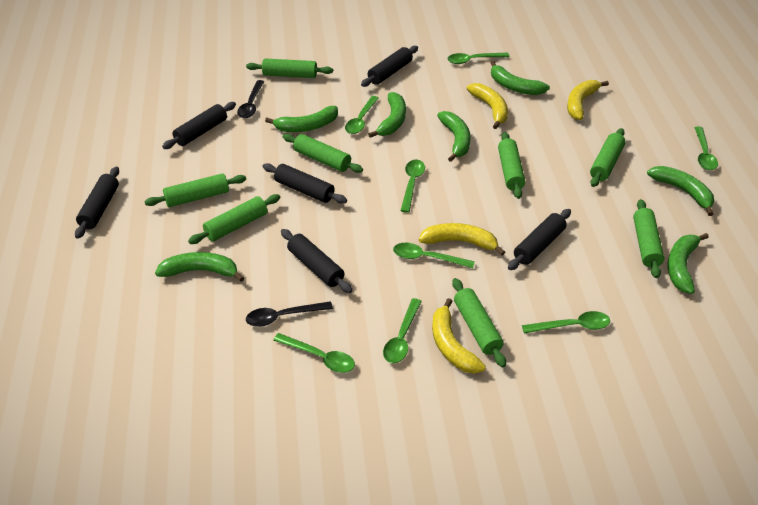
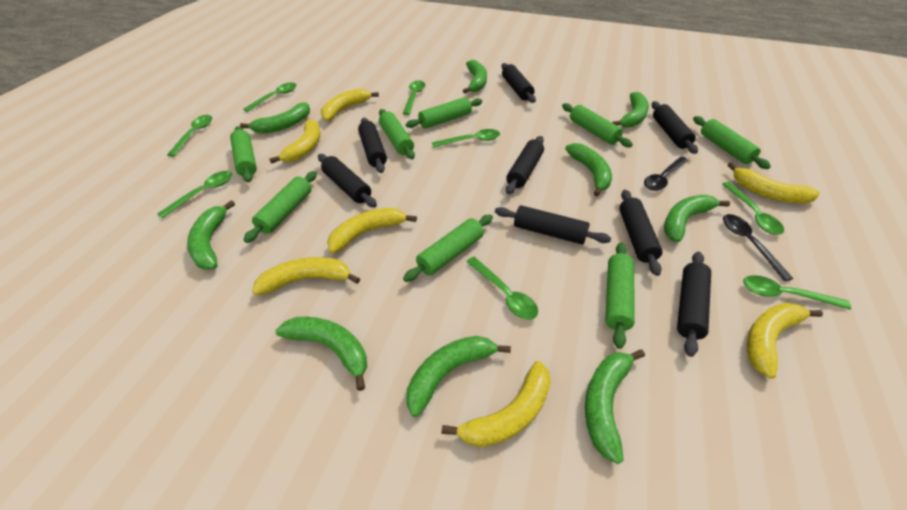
black rolling pin: 6 -> 8
green banana: 7 -> 9
yellow banana: 4 -> 7

